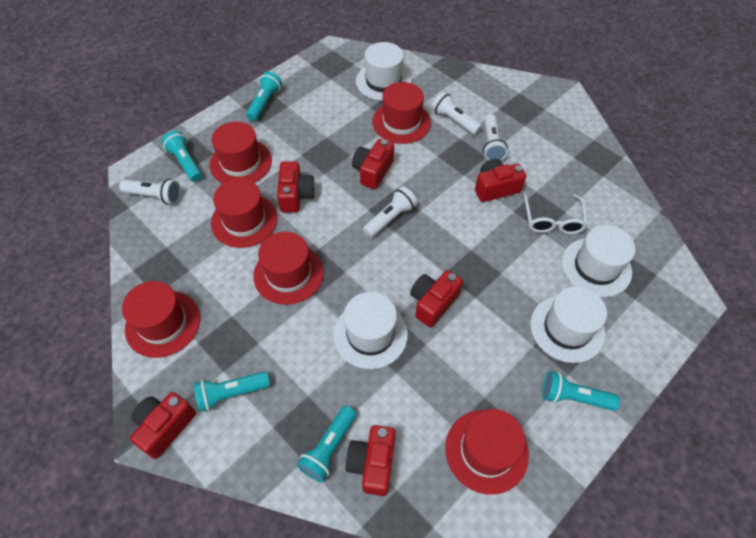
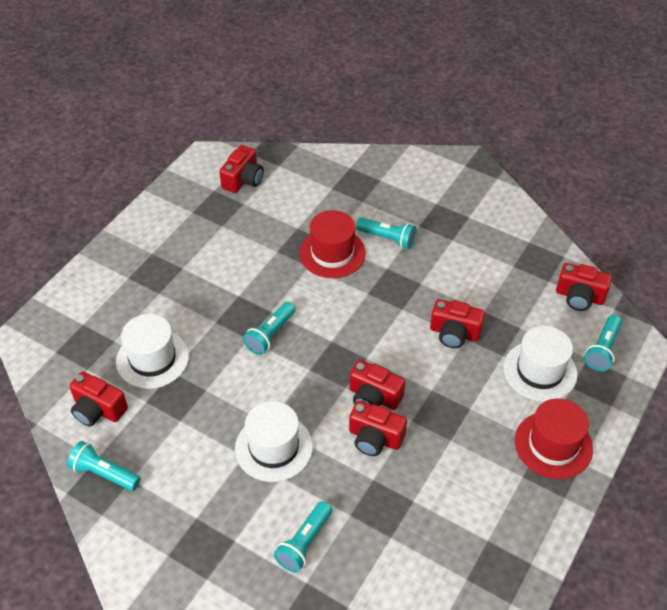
red hat: 6 -> 2
white flashlight: 4 -> 0
white glasses: 1 -> 0
white hat: 4 -> 3

